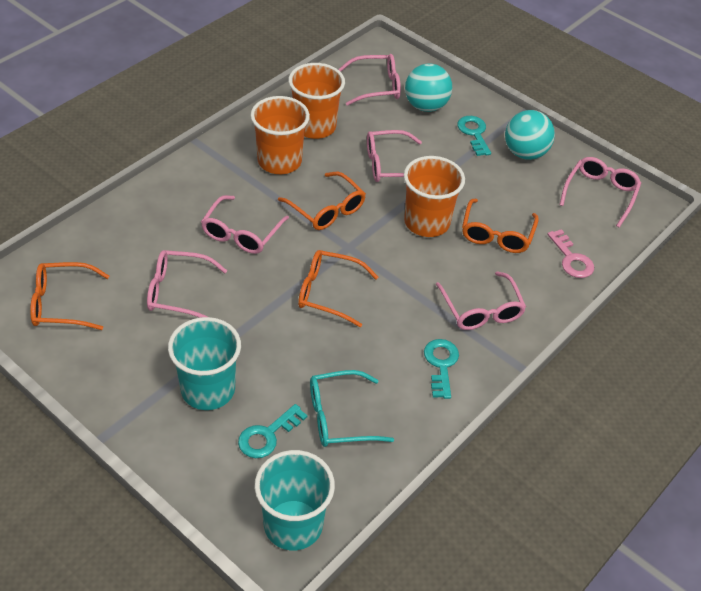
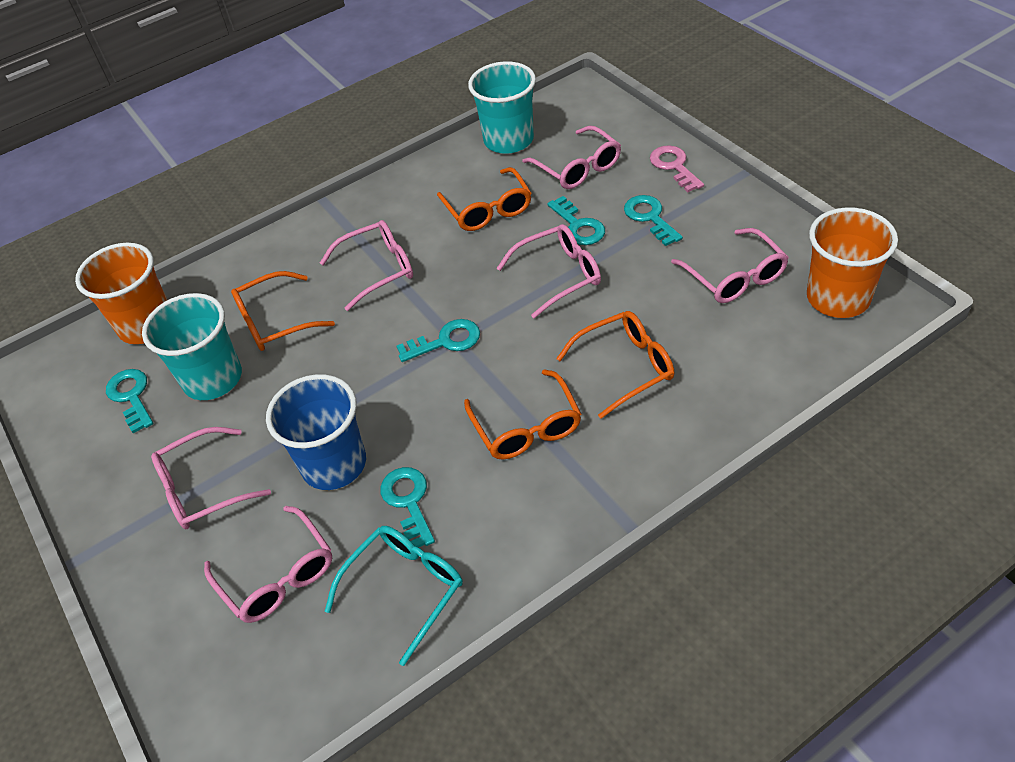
blue cup: 0 -> 1
orange cup: 3 -> 2
turquoise ball: 2 -> 0
turquoise key: 3 -> 5

